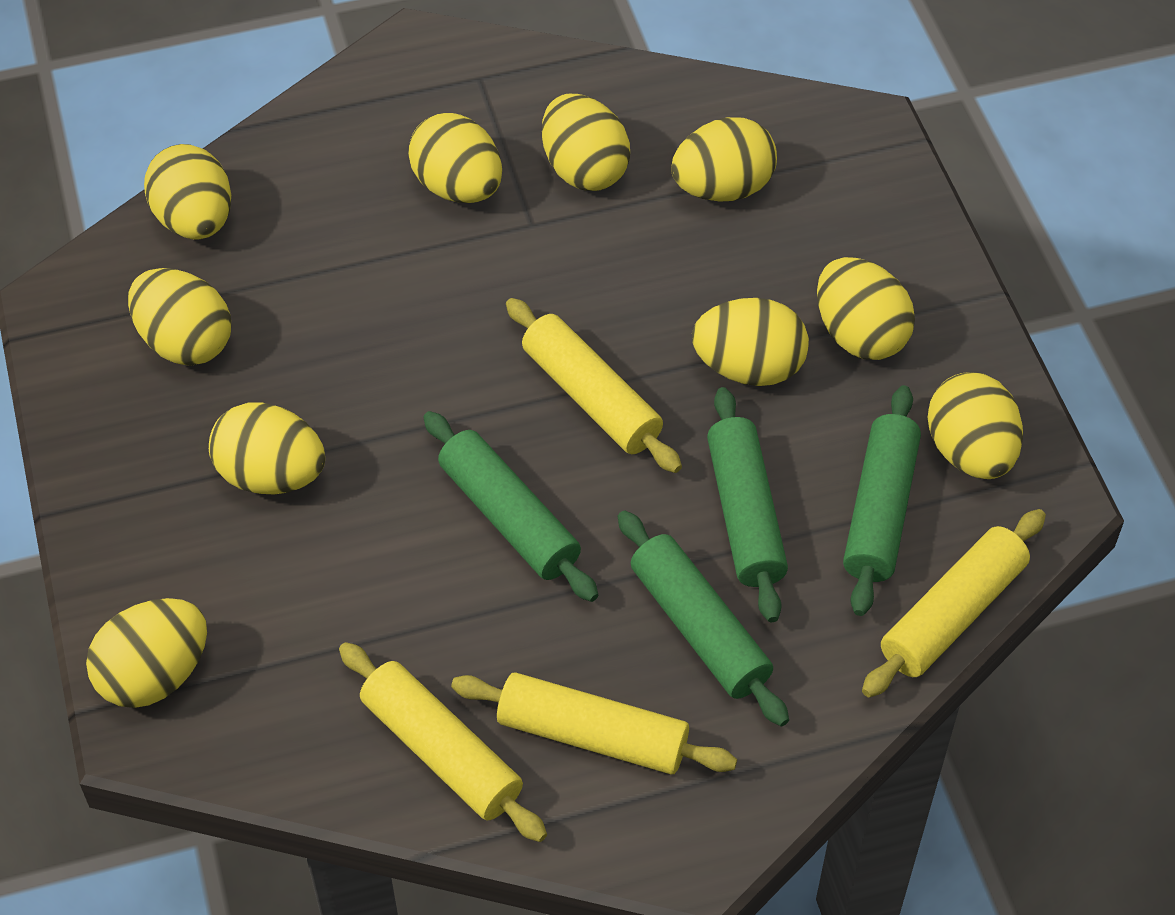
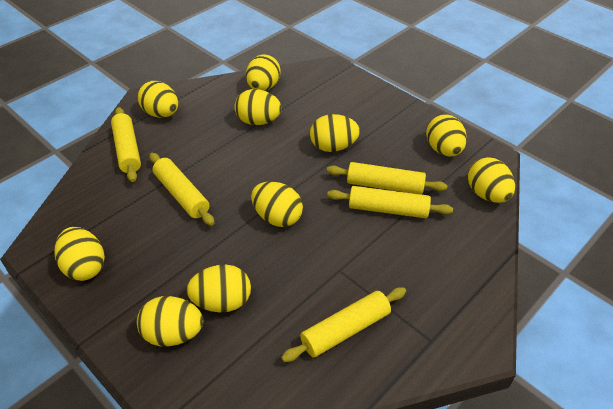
green rolling pin: 4 -> 0
yellow rolling pin: 4 -> 5

